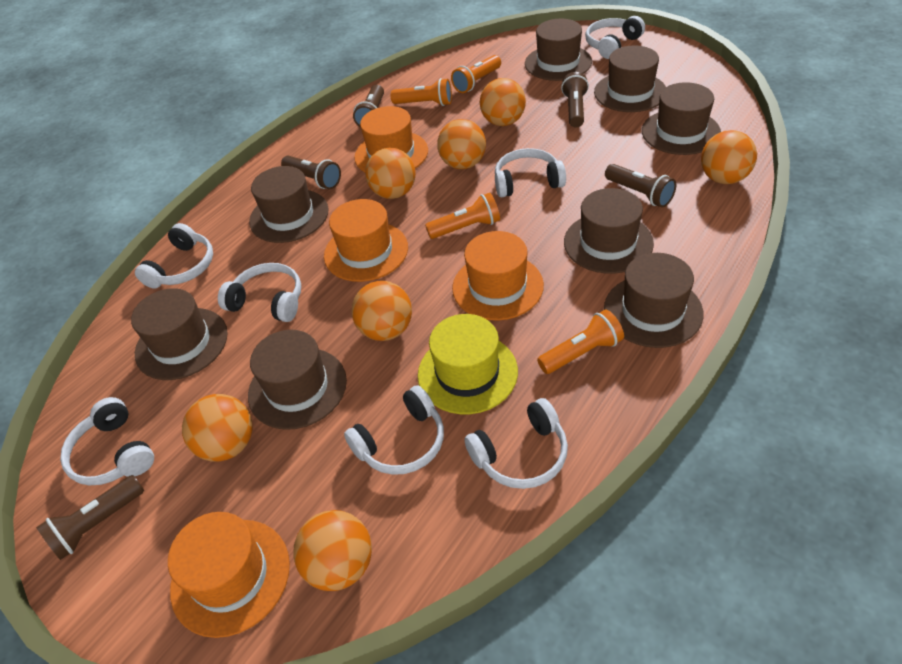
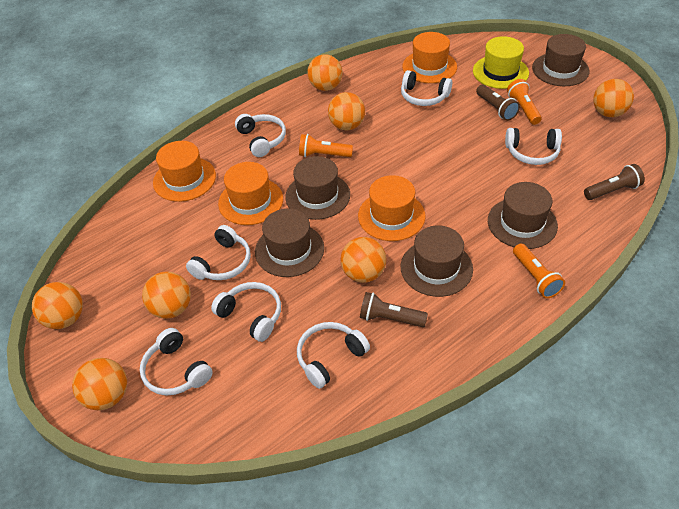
brown flashlight: 5 -> 3
brown hat: 8 -> 5
orange flashlight: 4 -> 3

